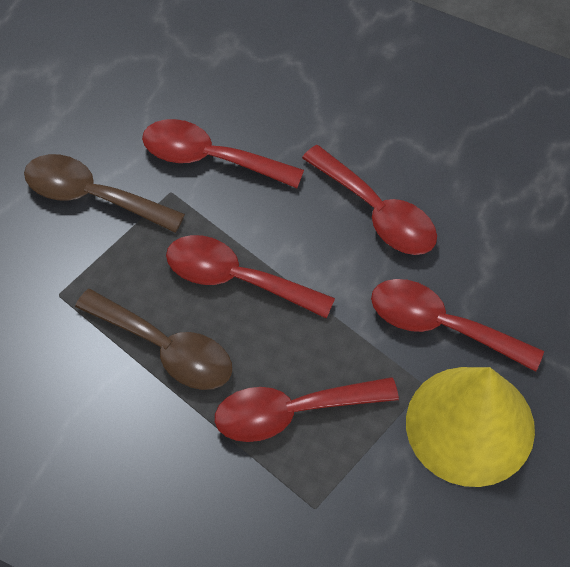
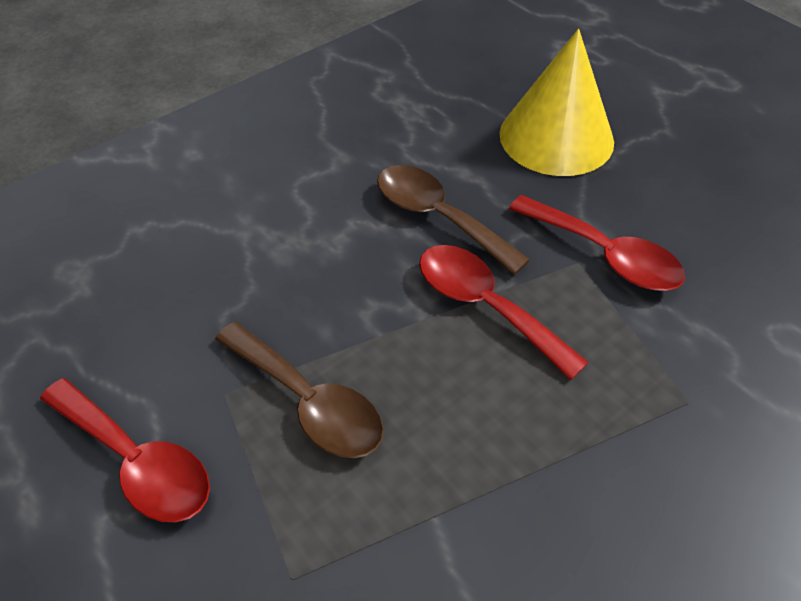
red spoon: 5 -> 3

